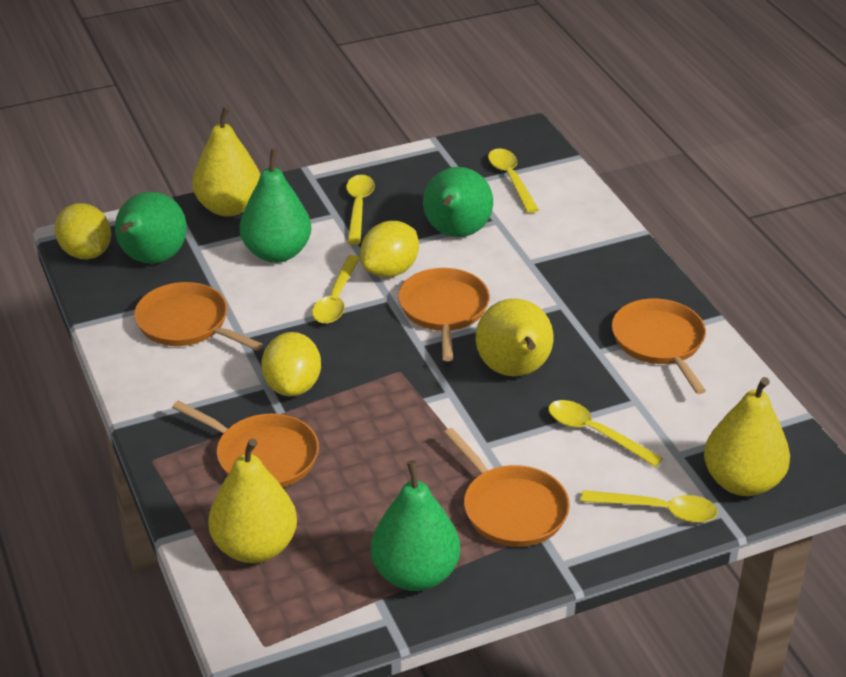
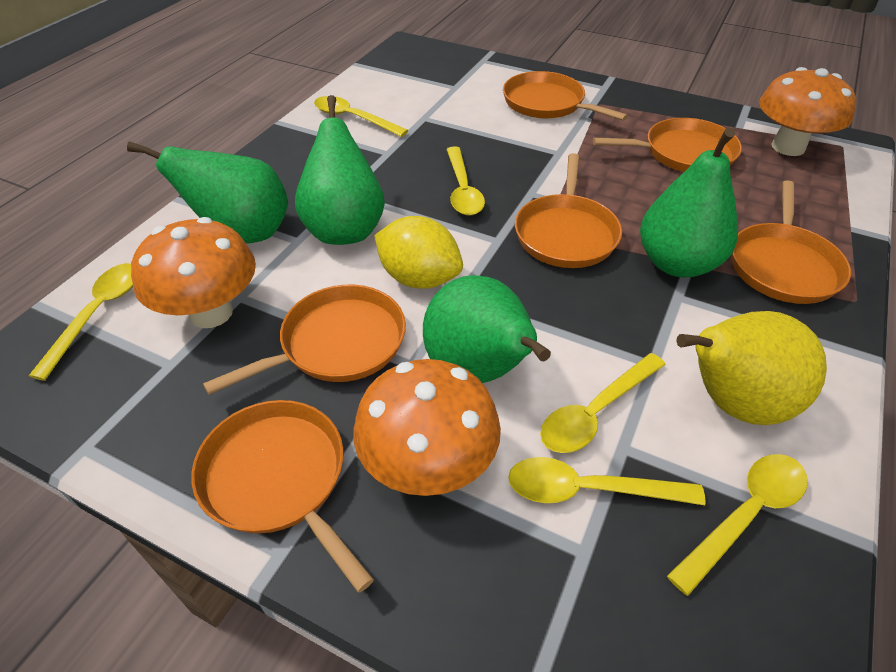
orange mushroom: 0 -> 3
orange pan: 5 -> 6
yellow lemon: 3 -> 1
yellow pear: 4 -> 1
yellow spoon: 5 -> 6

